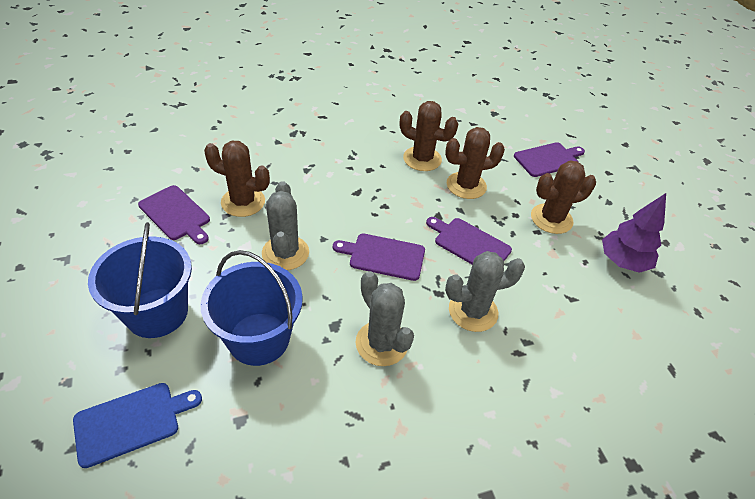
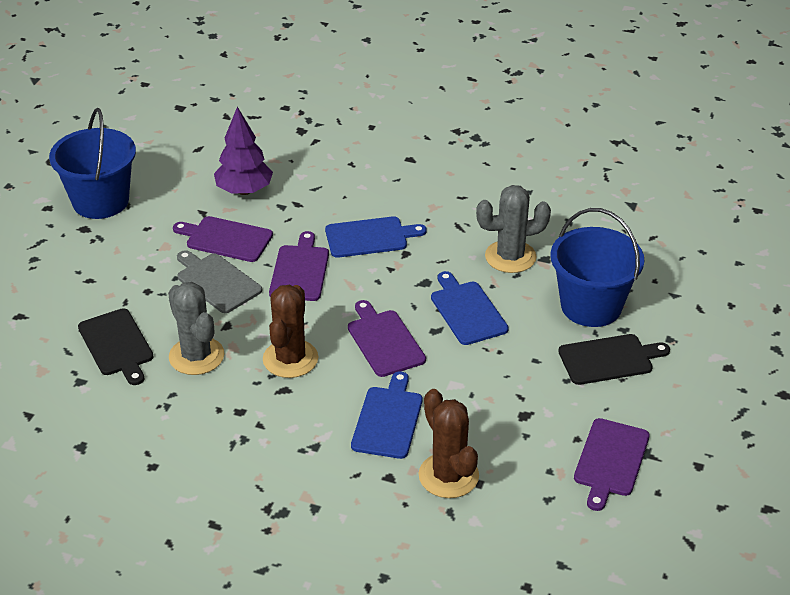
black cutting board: 0 -> 2
blue cutting board: 1 -> 3
brown cactus: 4 -> 2
grey cactus: 3 -> 2
grey cutting board: 0 -> 1

